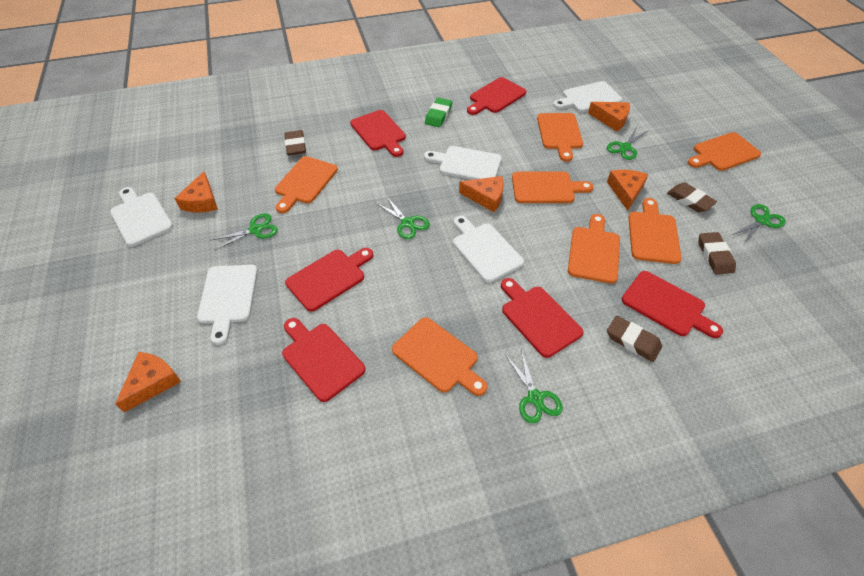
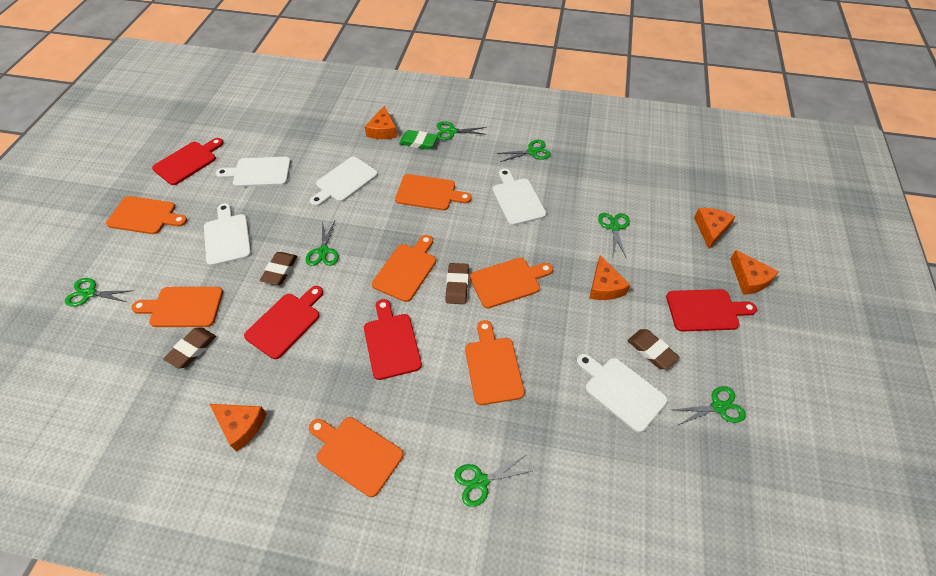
green scissors: 5 -> 7
red cutting board: 6 -> 4

